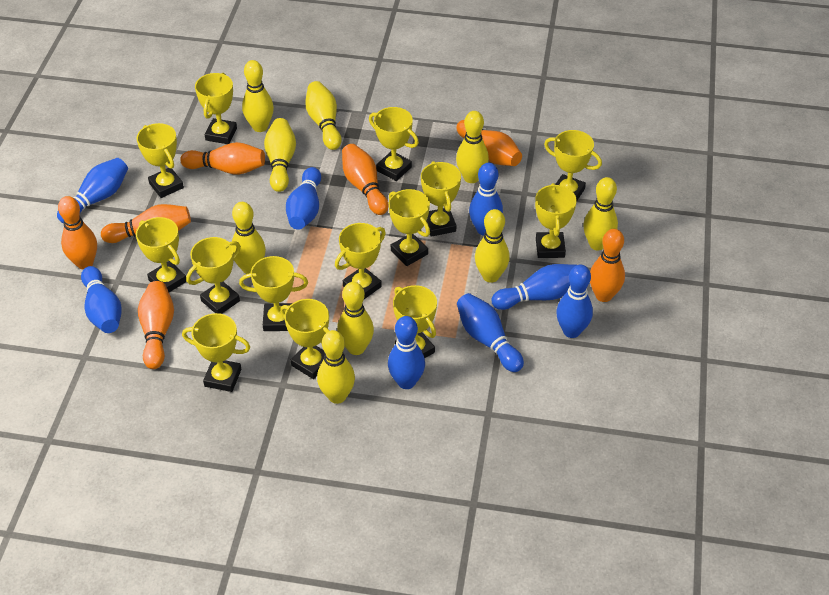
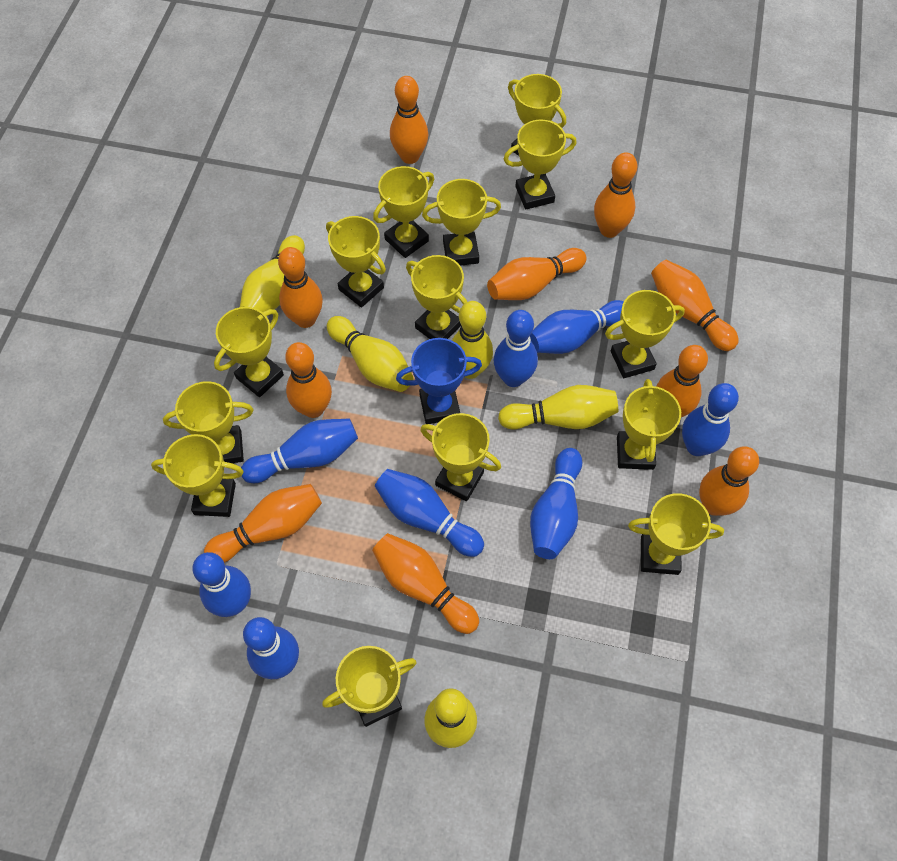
blue trophy: 0 -> 1
orange bowling pin: 7 -> 10
yellow bowling pin: 9 -> 5

